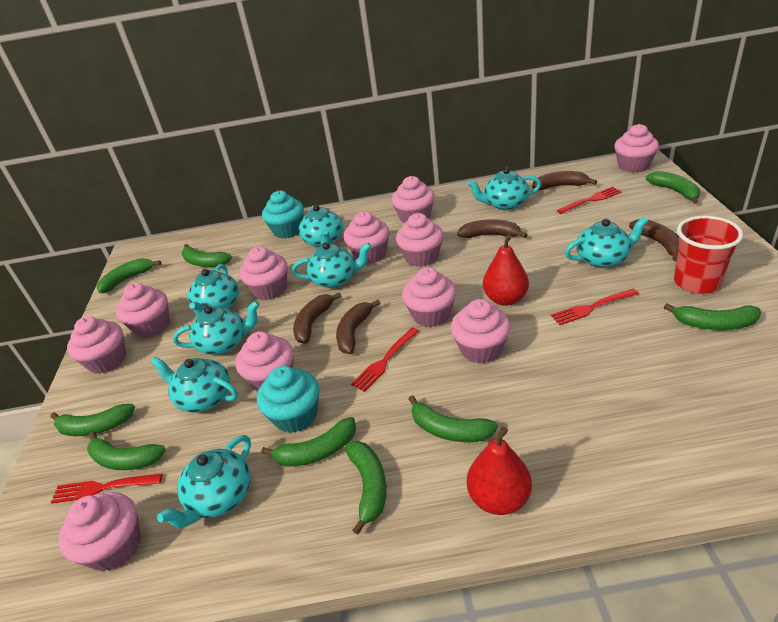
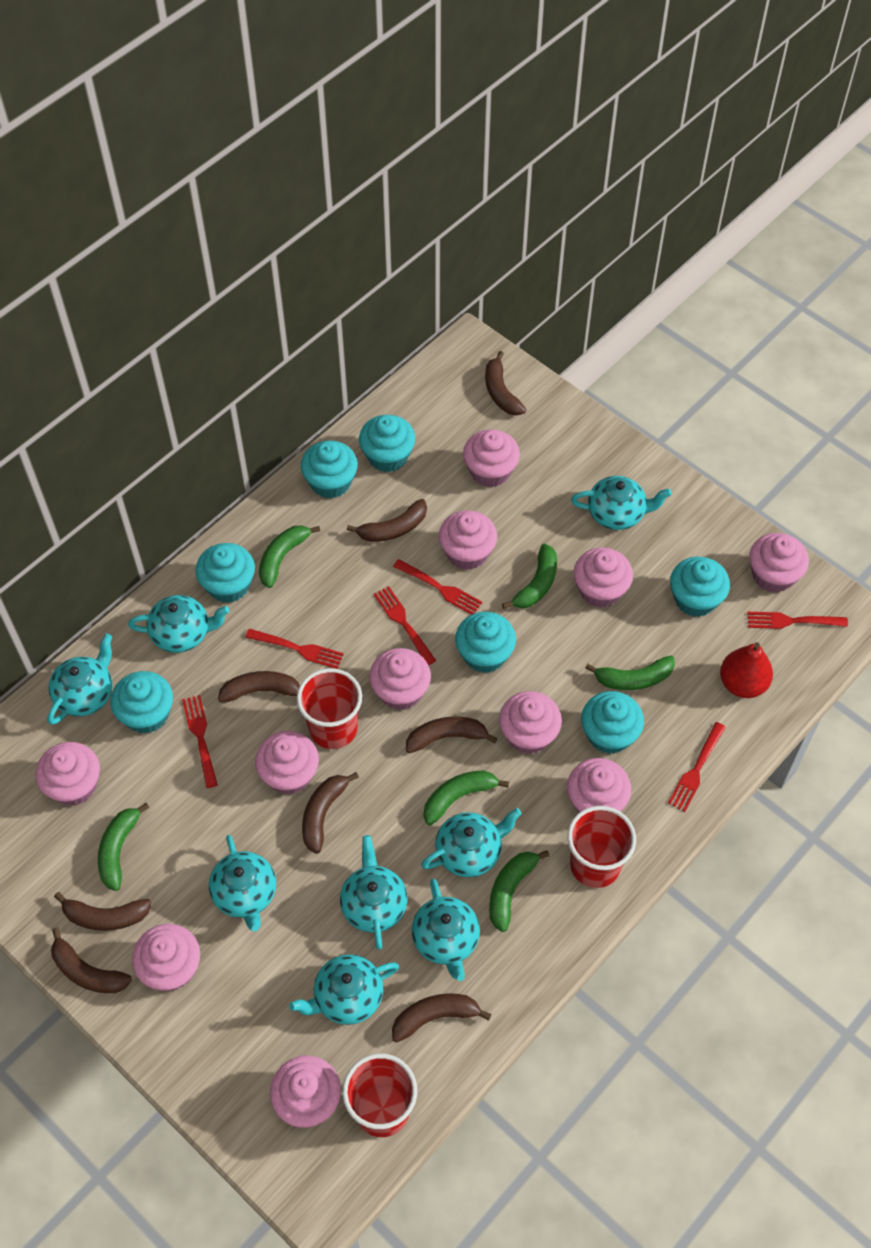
brown banana: 5 -> 8
green banana: 9 -> 6
red cup: 1 -> 3
red fork: 4 -> 6
red pear: 2 -> 1
turquoise cupcake: 2 -> 7

